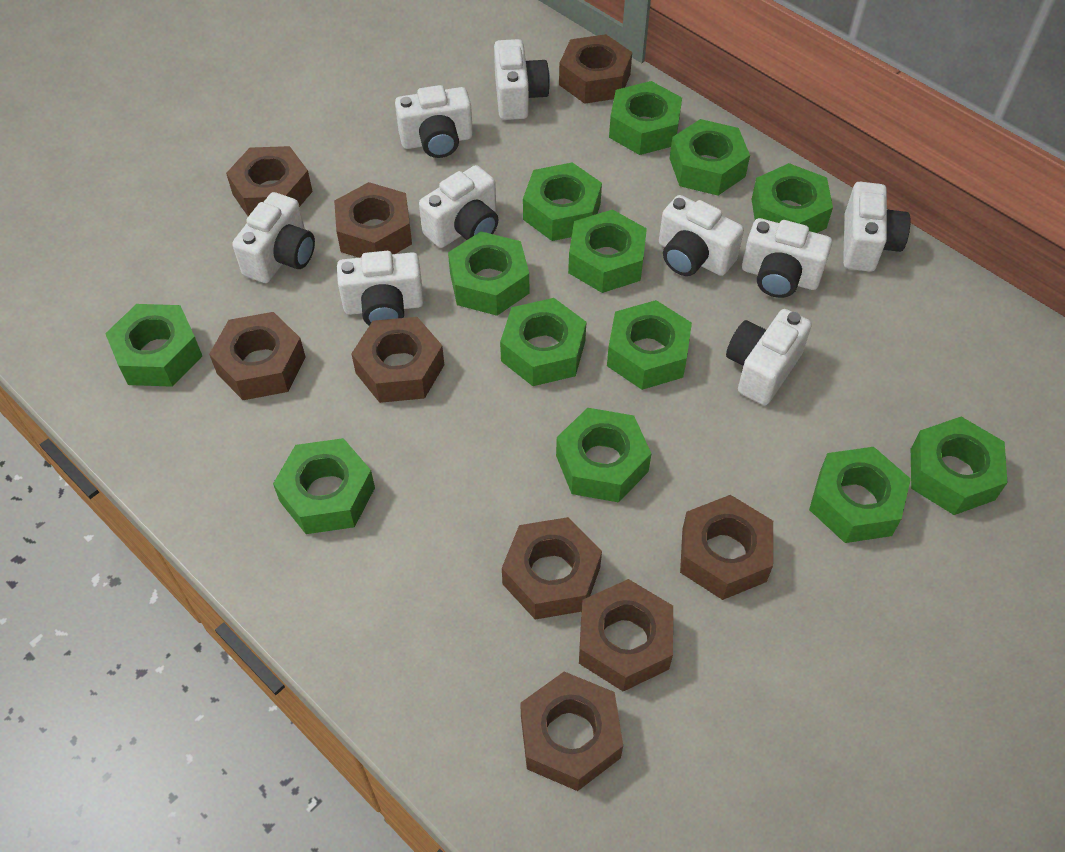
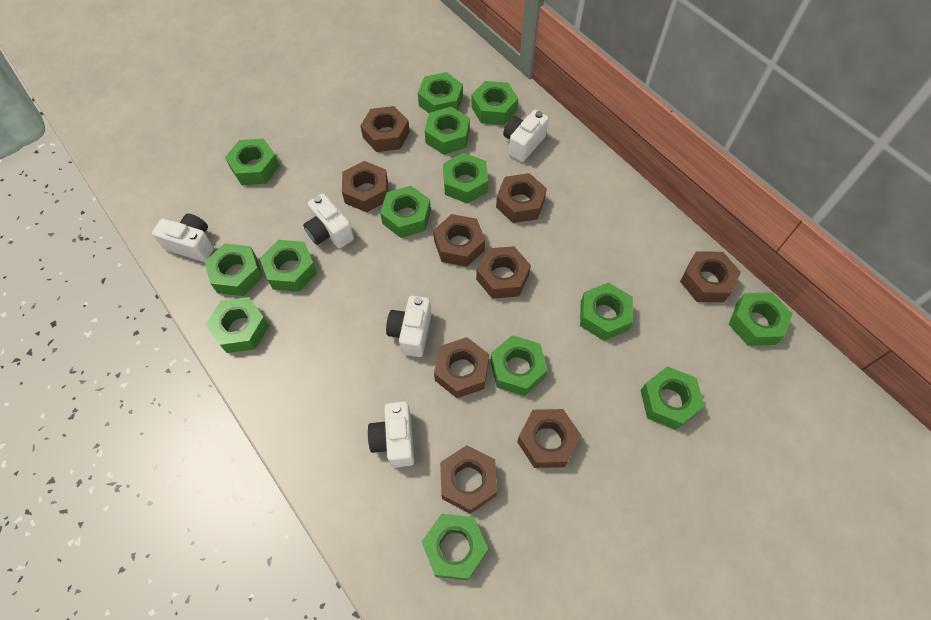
green nut: 13 -> 14
white camera: 9 -> 5

